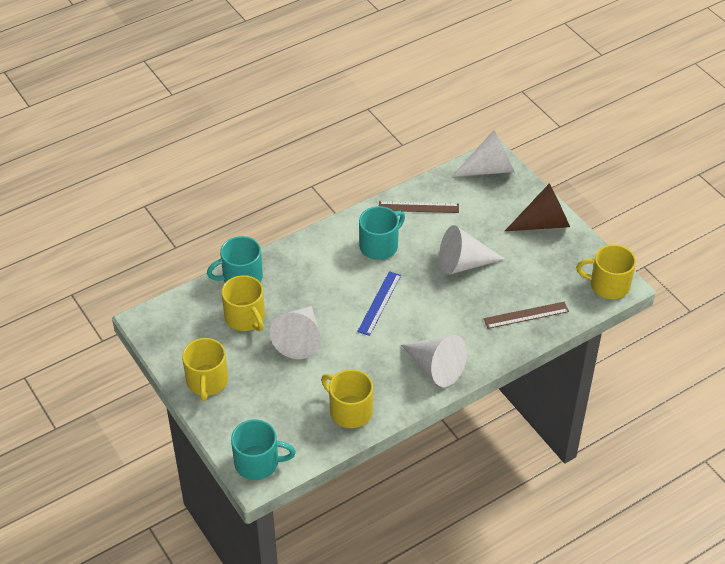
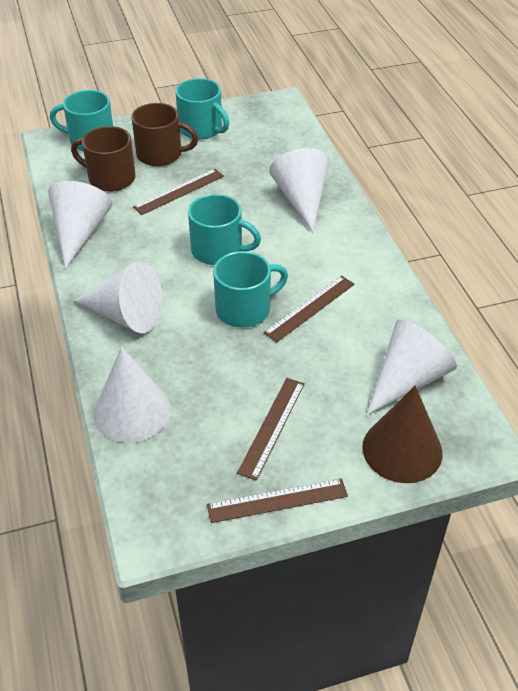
blue ruler: 1 -> 0
brown mug: 0 -> 2
brown ruler: 2 -> 4
turquoise mug: 3 -> 4
white cone: 4 -> 5
yellow mug: 4 -> 0

